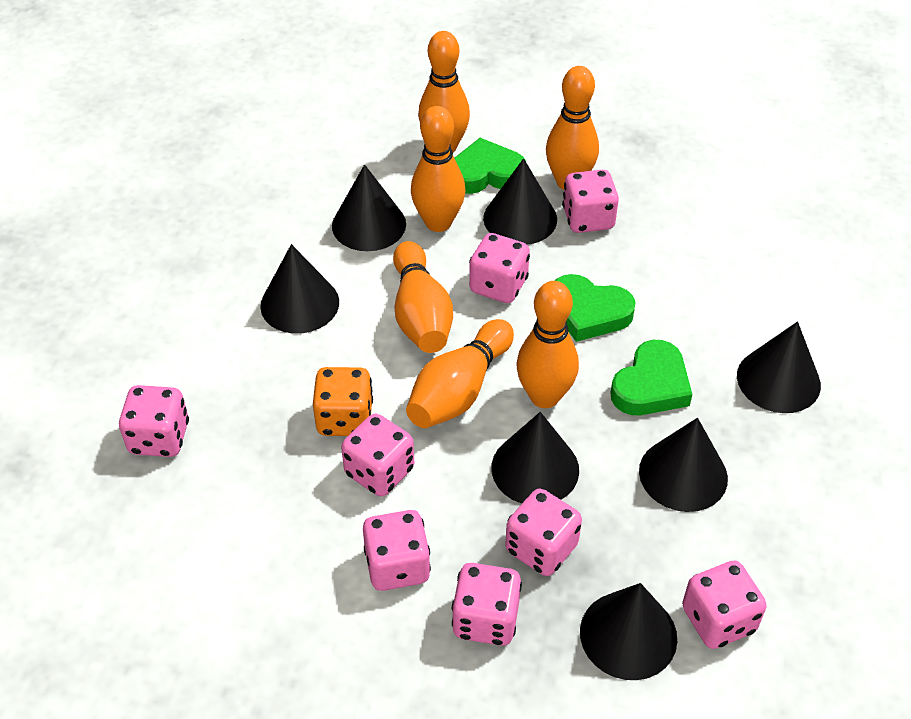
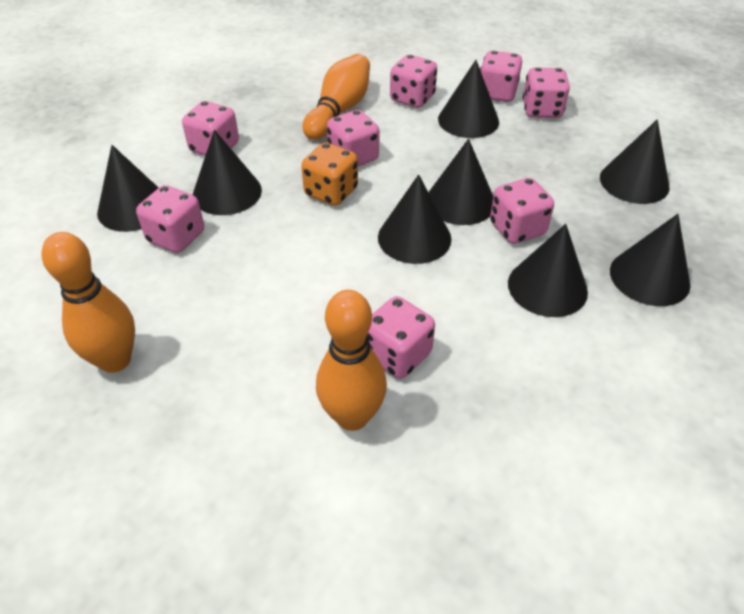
black cone: 7 -> 8
green heart: 3 -> 0
orange bowling pin: 6 -> 3

